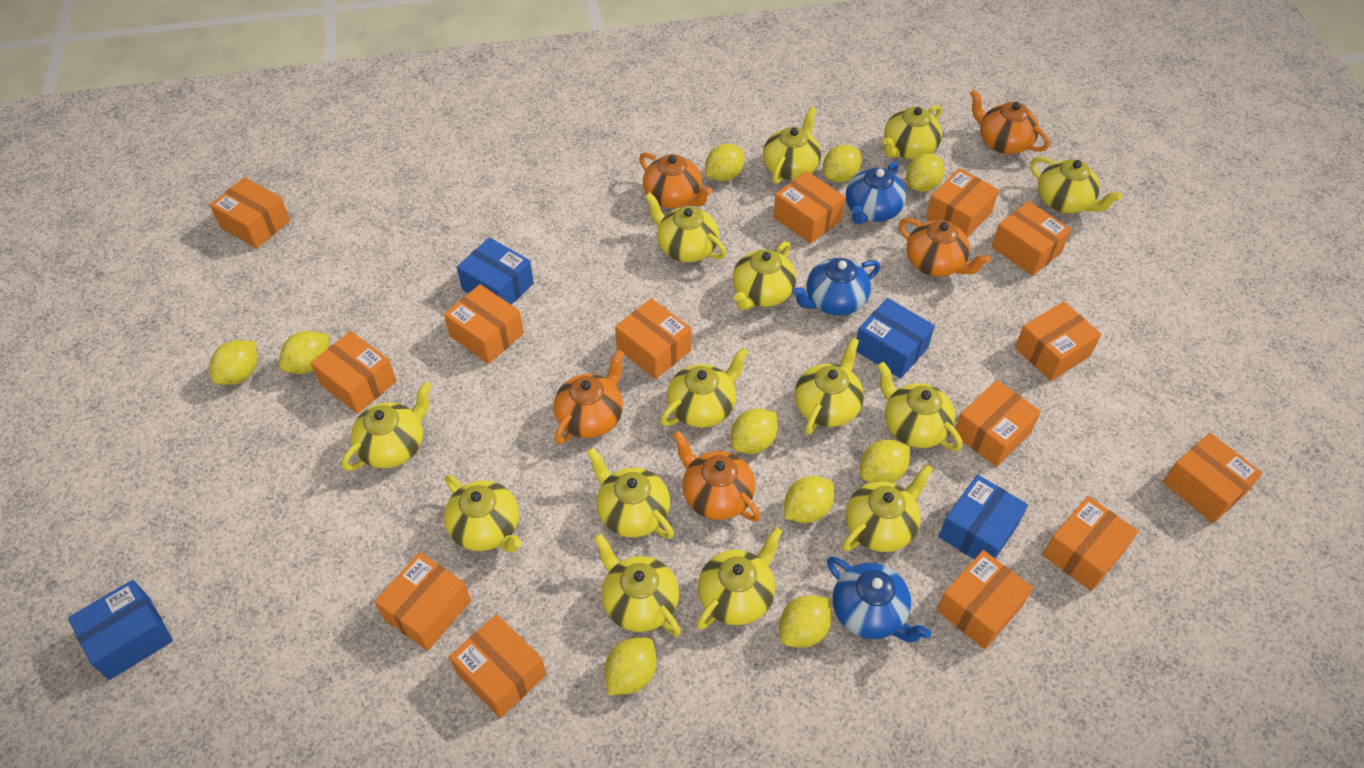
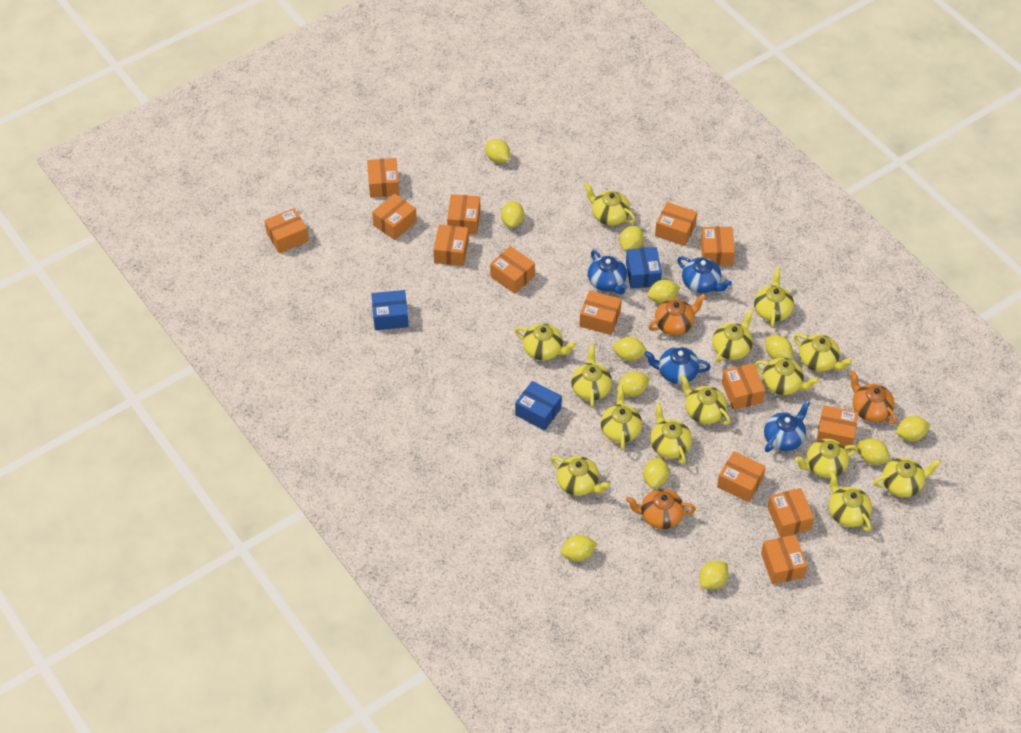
blue box: 4 -> 3
blue teapot: 3 -> 4
orange teapot: 5 -> 3
yellow lemon: 10 -> 12

